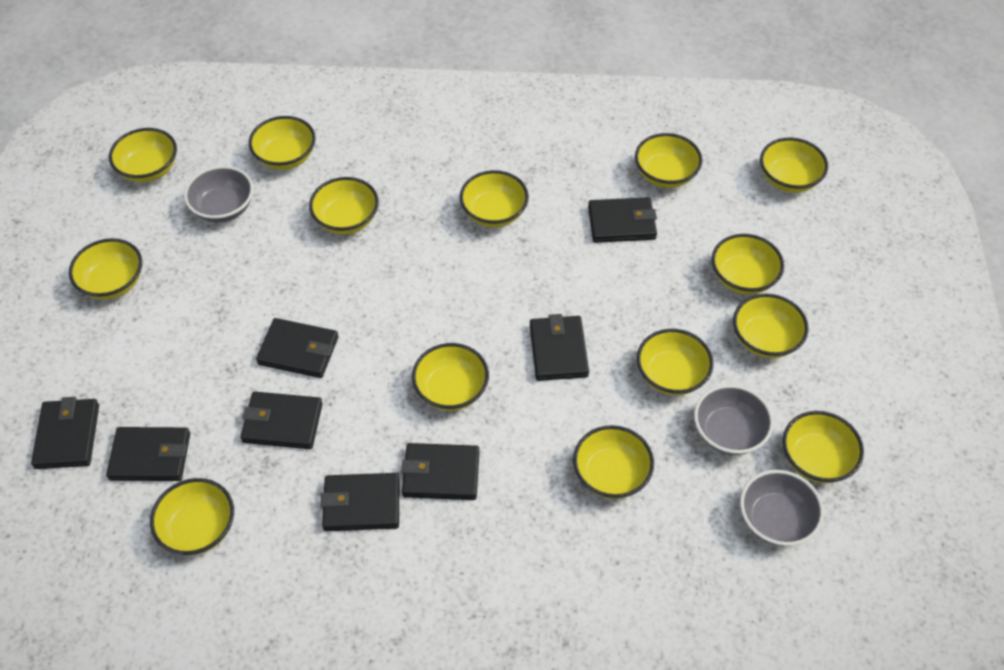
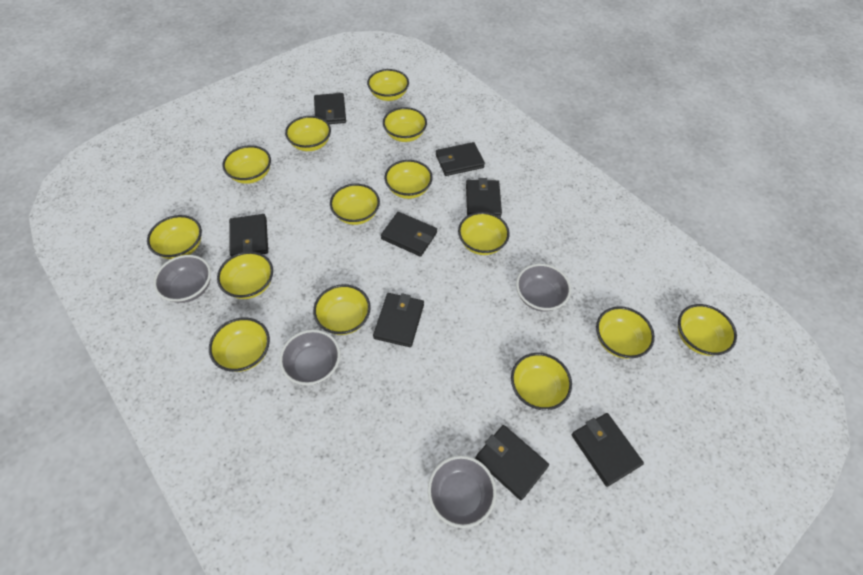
grey bowl: 3 -> 4

